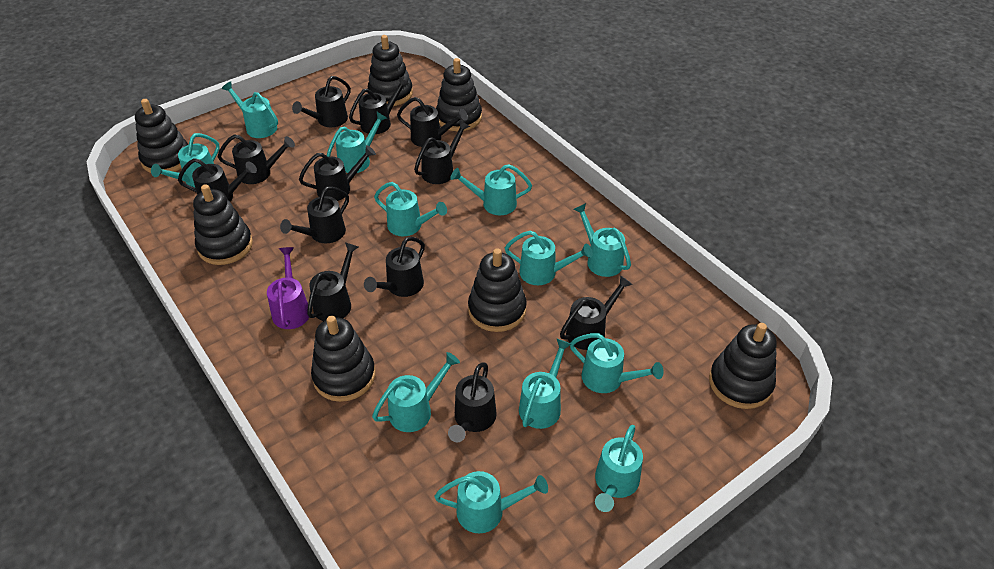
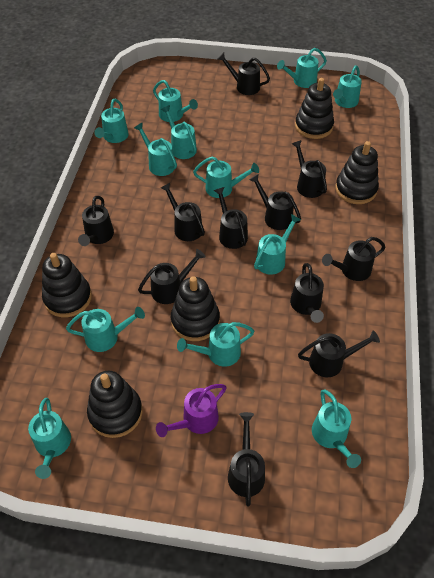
black stacking toy: 7 -> 5
black watering can: 12 -> 11

